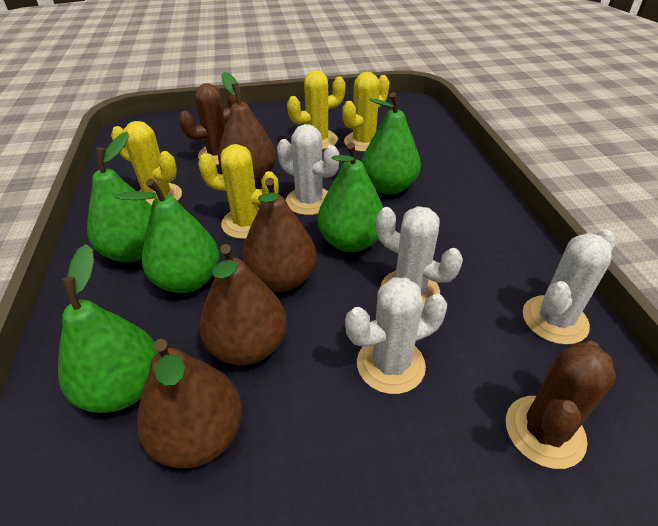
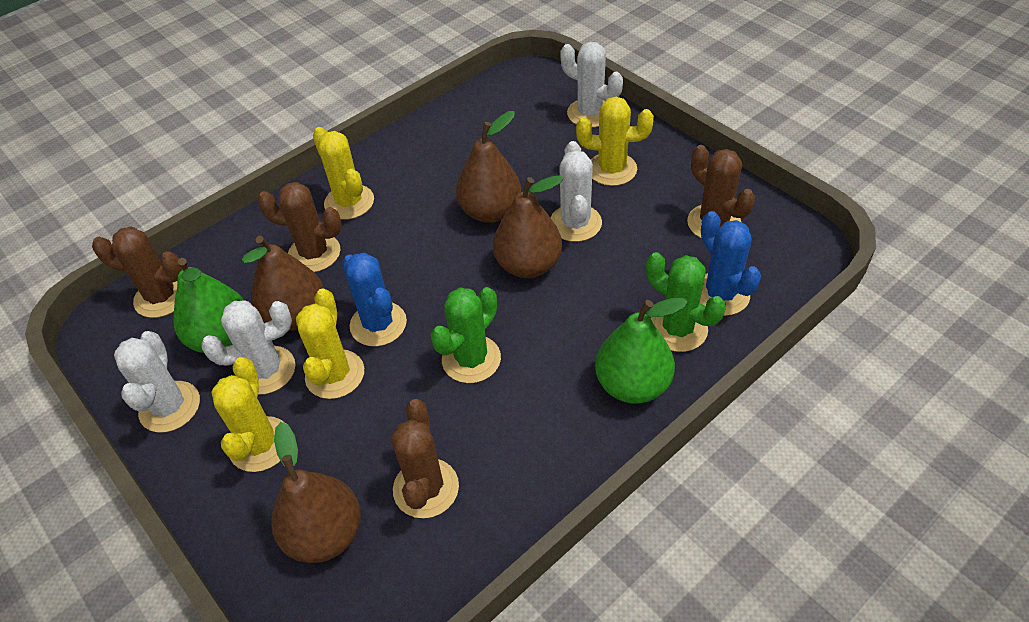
blue cactus: 0 -> 2
brown cactus: 2 -> 4
green cactus: 0 -> 2
green pear: 5 -> 2

